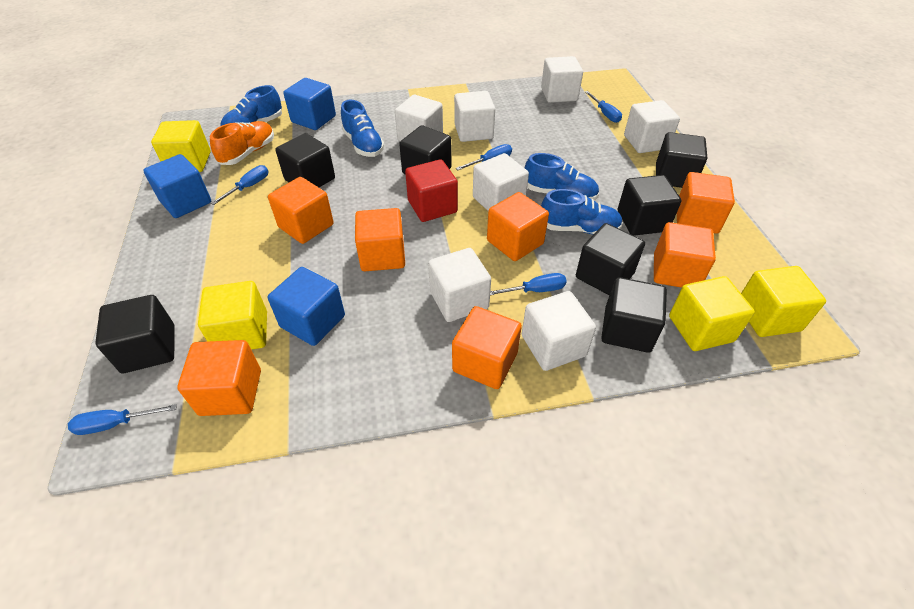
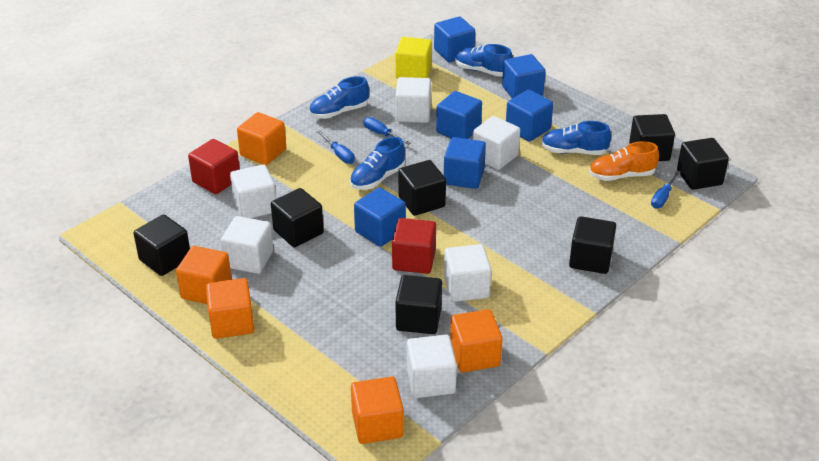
blue cube: 3 -> 6
blue screwdriver: 5 -> 3
orange cube: 7 -> 5
red cube: 1 -> 2
white cube: 7 -> 6
yellow cube: 4 -> 1

